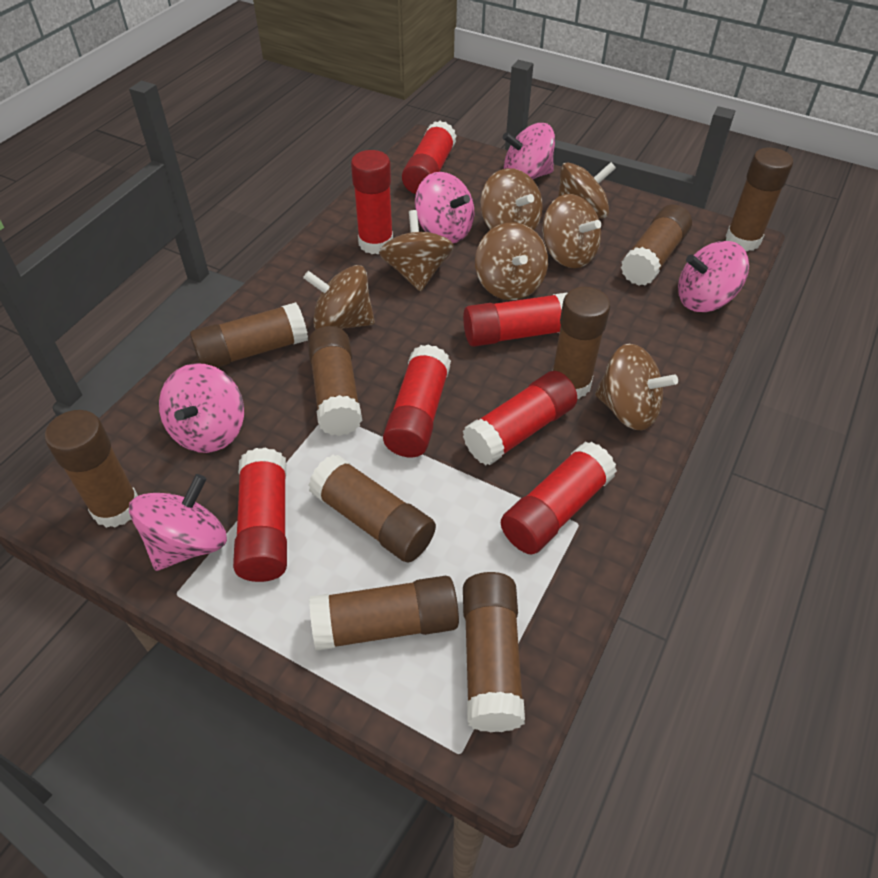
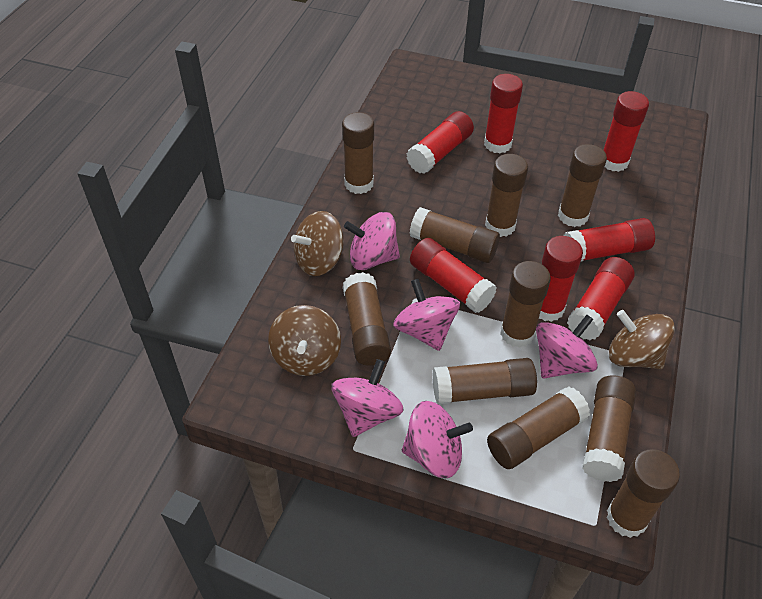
brown glue stick: 9 -> 10
brown spinning top: 7 -> 3

